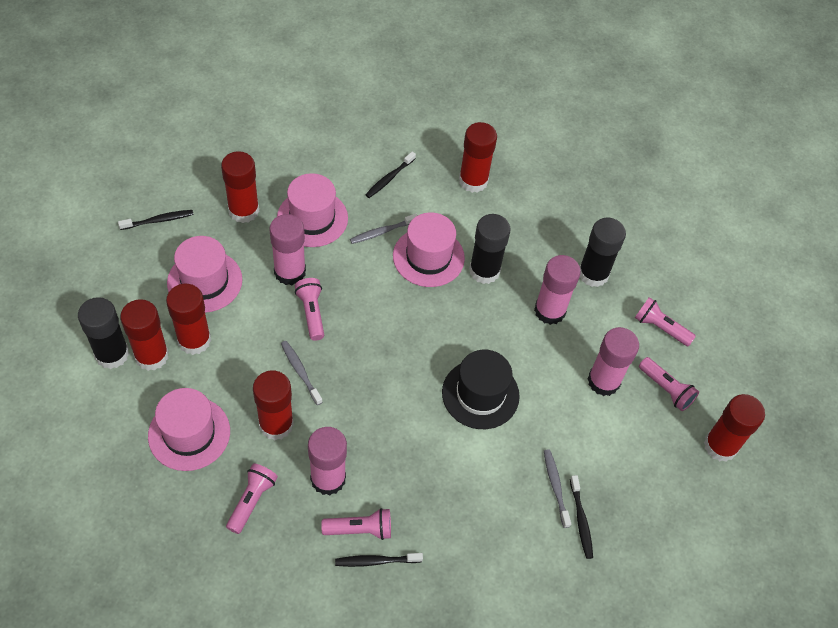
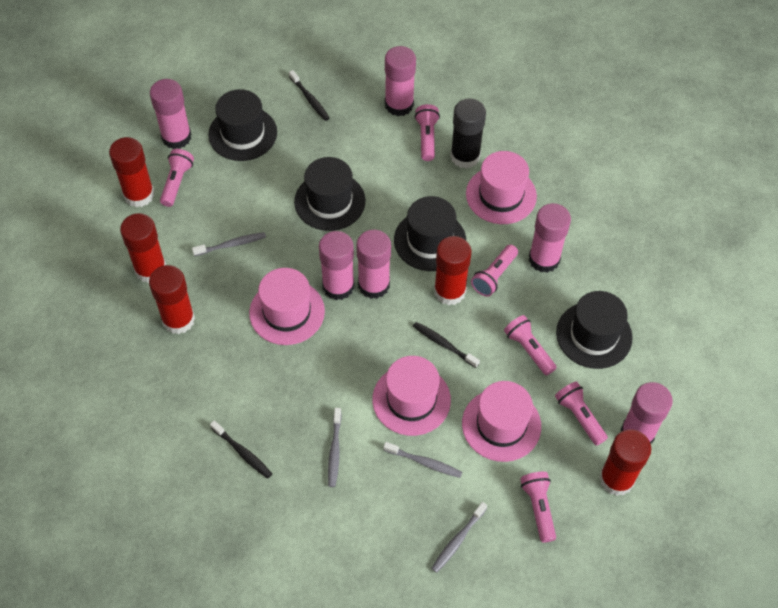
black glue stick: 3 -> 1
black hat: 1 -> 4
black toothbrush: 4 -> 3
grey toothbrush: 3 -> 4
pink flashlight: 5 -> 6
pink glue stick: 4 -> 6
red glue stick: 6 -> 5

